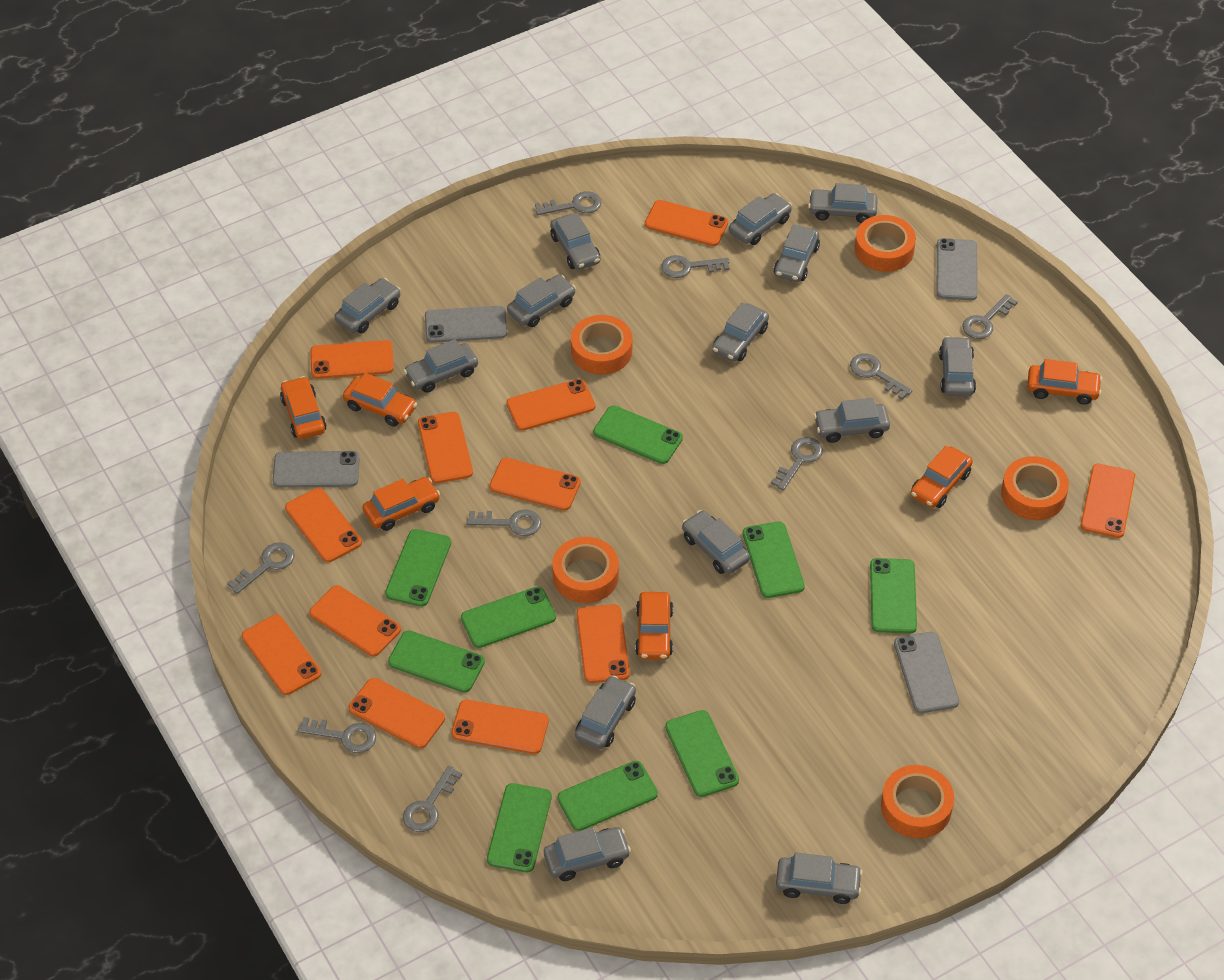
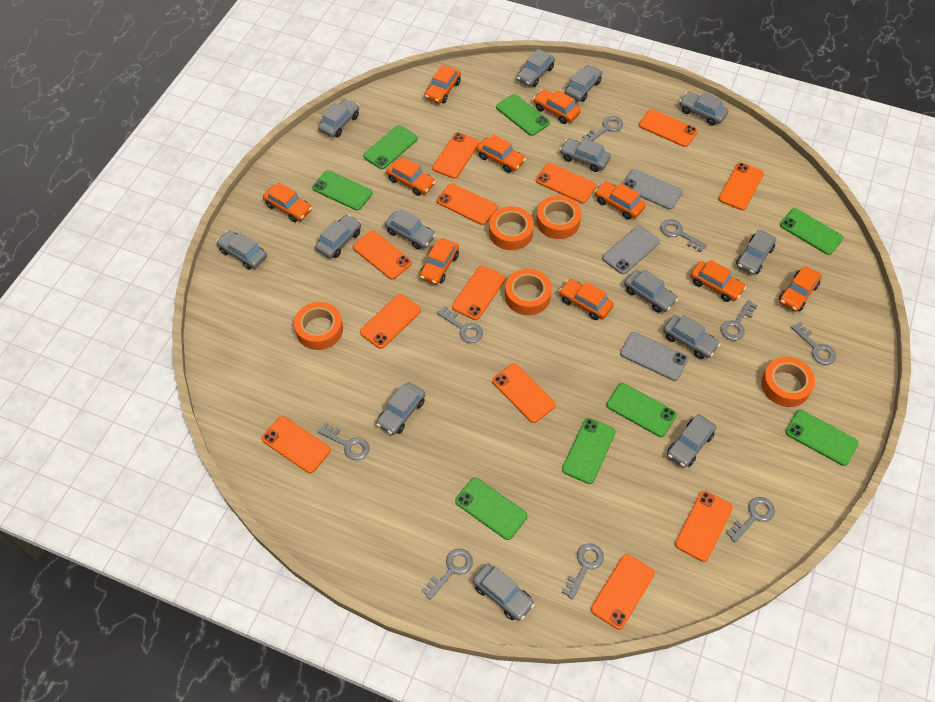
green phone: 9 -> 8
grey phone: 4 -> 3
orange car: 6 -> 10

